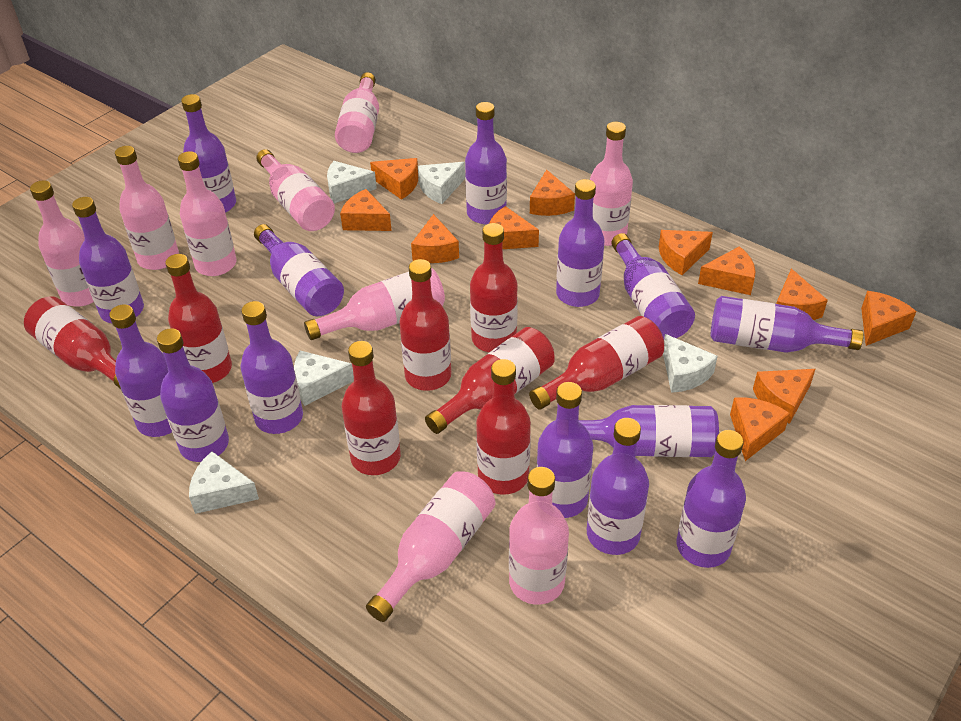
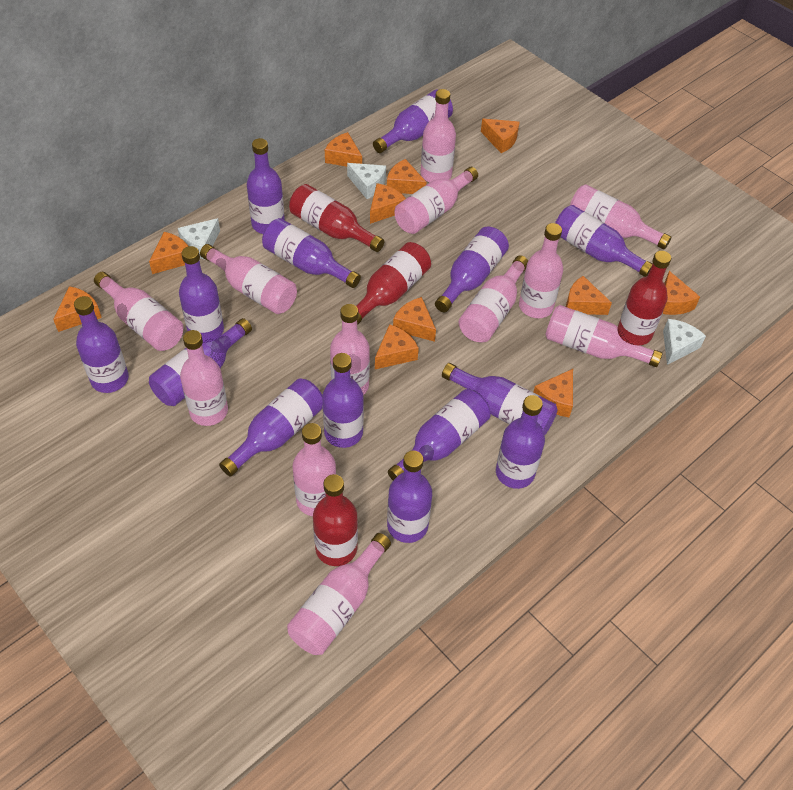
pink bottle: 9 -> 12
red bottle: 8 -> 4
white cheese: 5 -> 3

